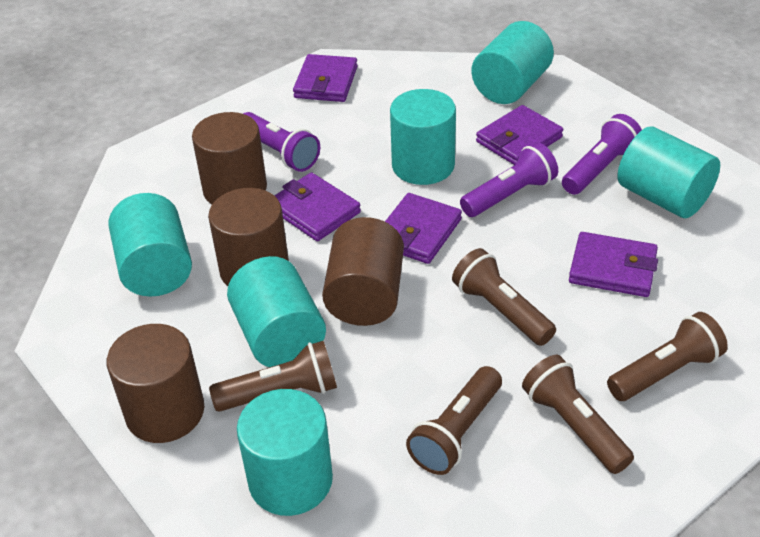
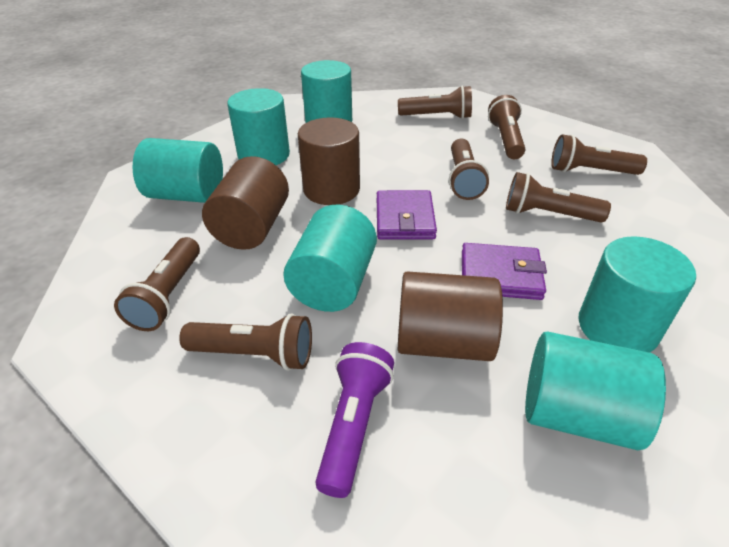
brown cylinder: 4 -> 3
brown flashlight: 5 -> 7
purple flashlight: 3 -> 1
purple wallet: 5 -> 2

